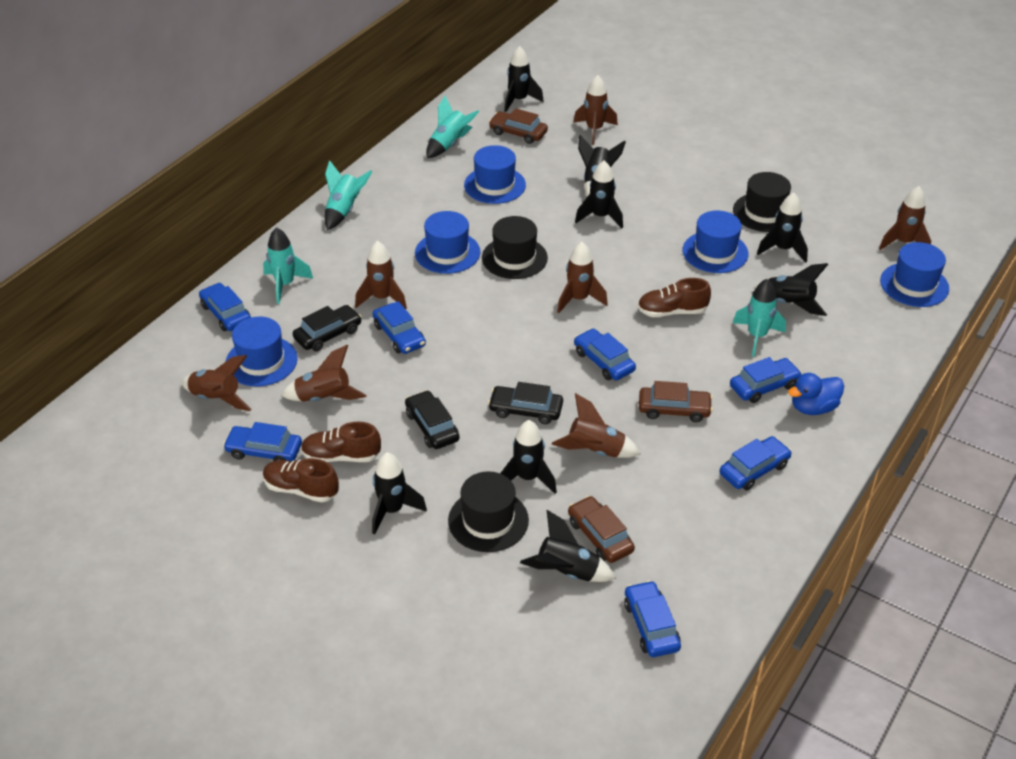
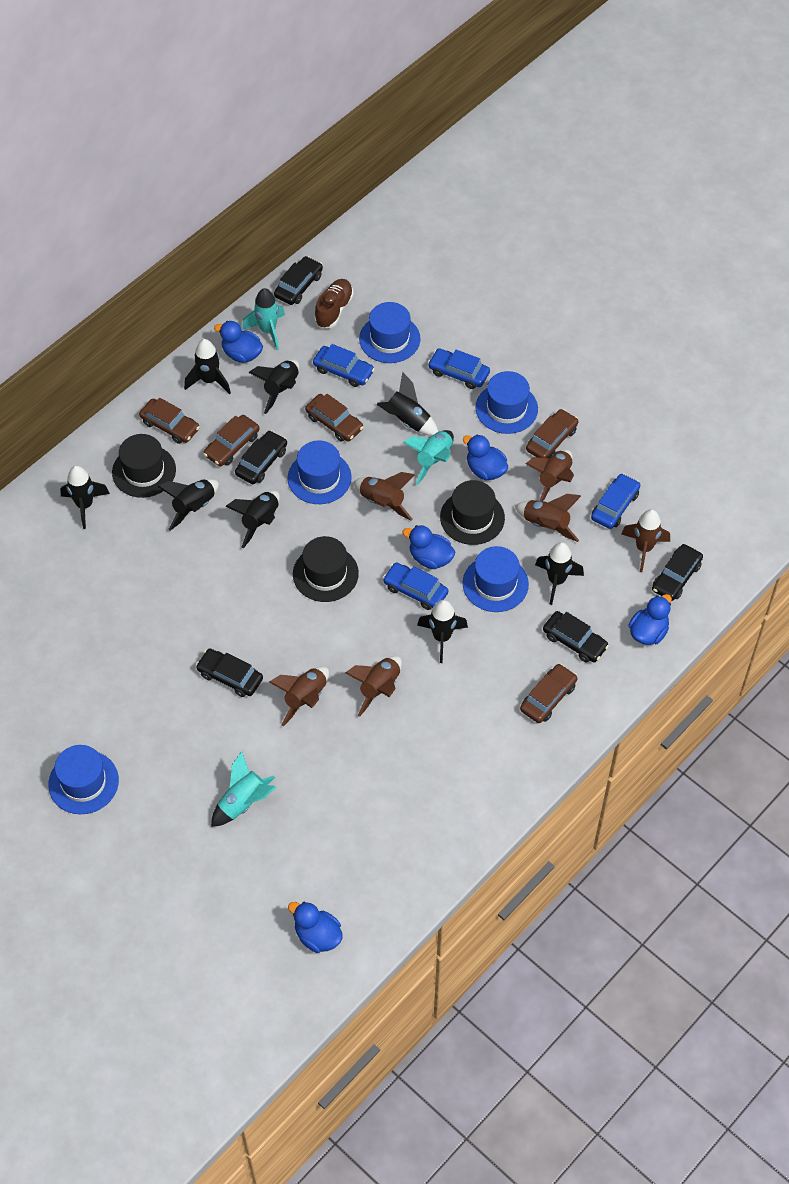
black car: 3 -> 5
blue car: 7 -> 4
blue duck: 1 -> 5
brown car: 3 -> 5
brown rocket: 7 -> 6
brown shoe: 3 -> 1
turquoise rocket: 4 -> 3

